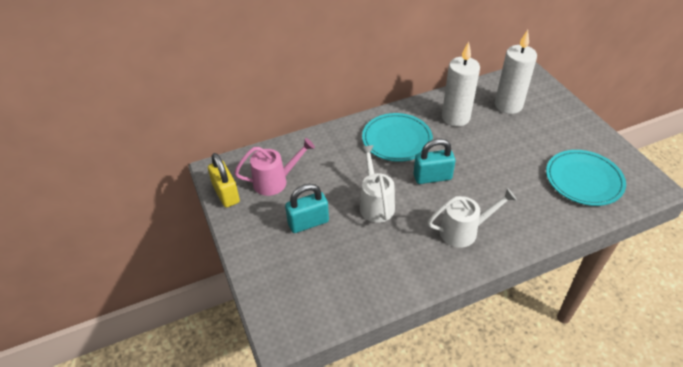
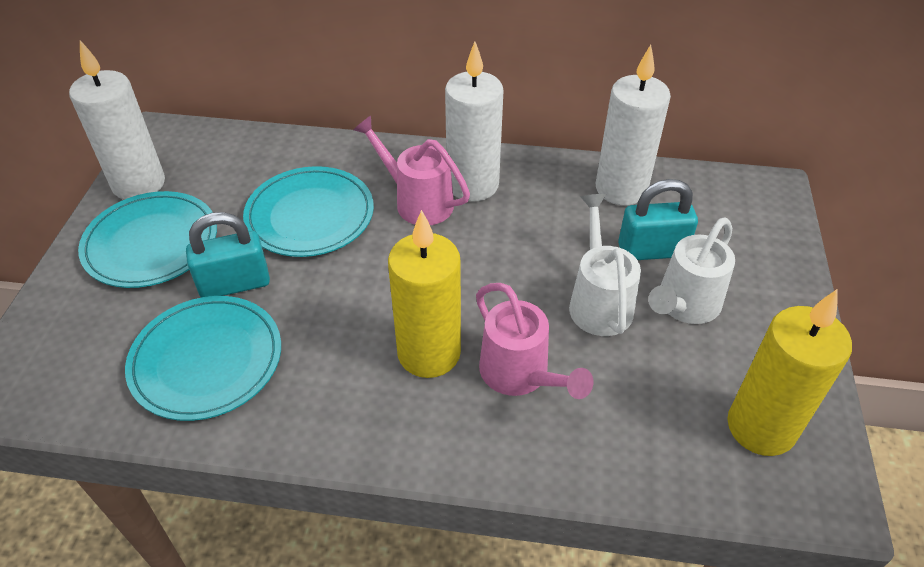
pink watering can: 1 -> 2
turquoise plate: 2 -> 3
white candle: 2 -> 3
yellow candle: 0 -> 2
yellow padlock: 1 -> 0

